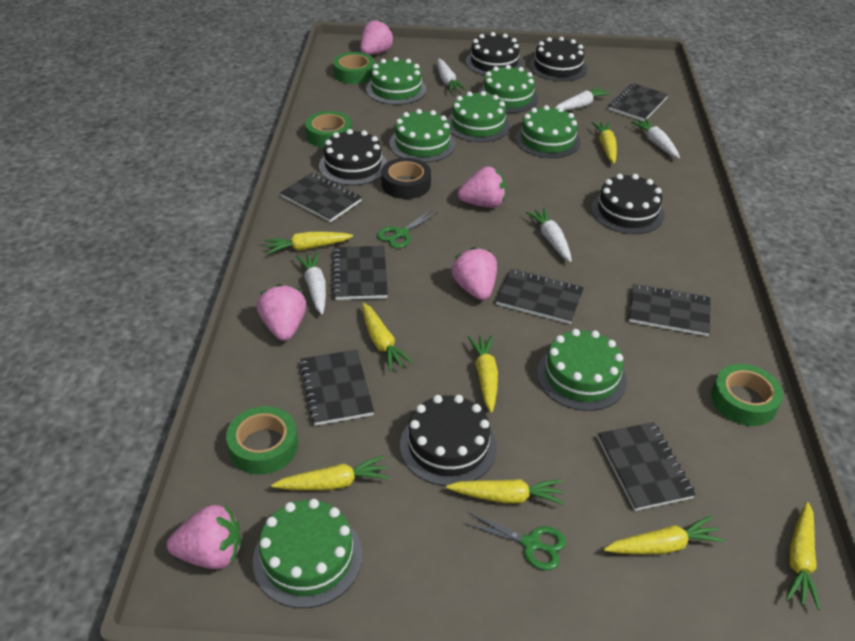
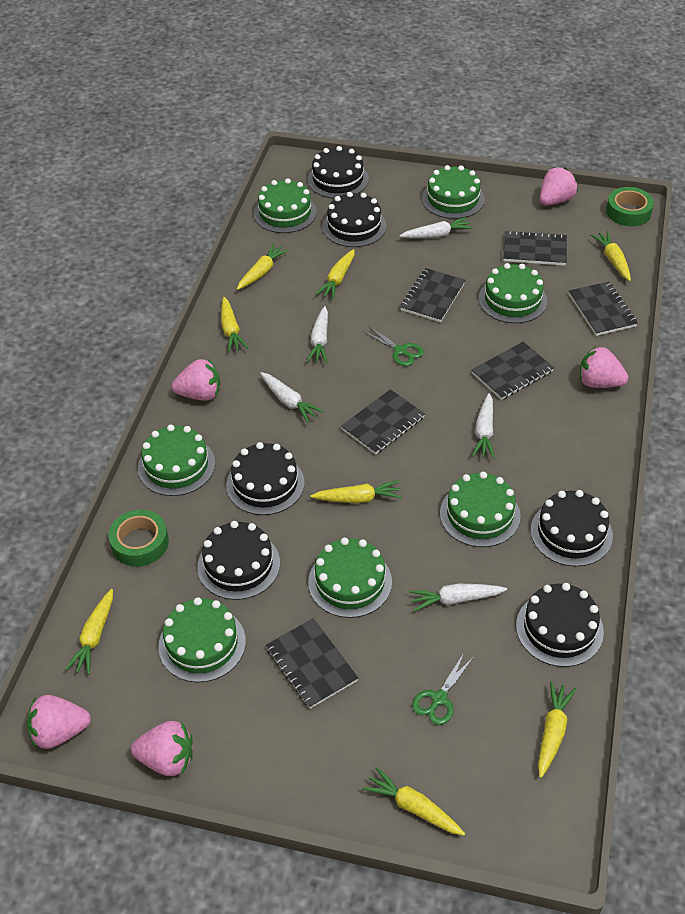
black cake: 5 -> 6
black notebook: 7 -> 6
black tape: 1 -> 0
green tape: 4 -> 2

